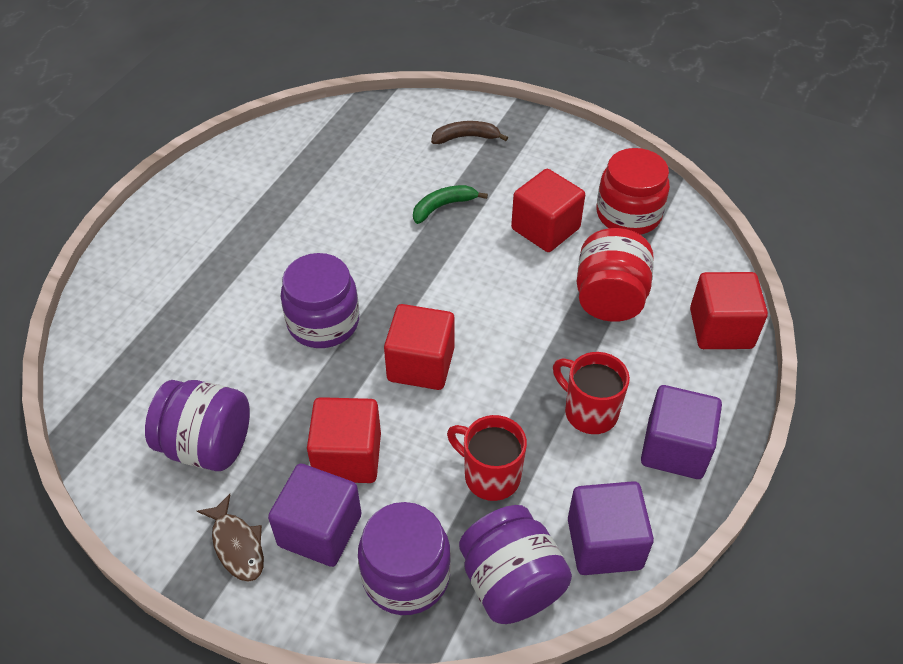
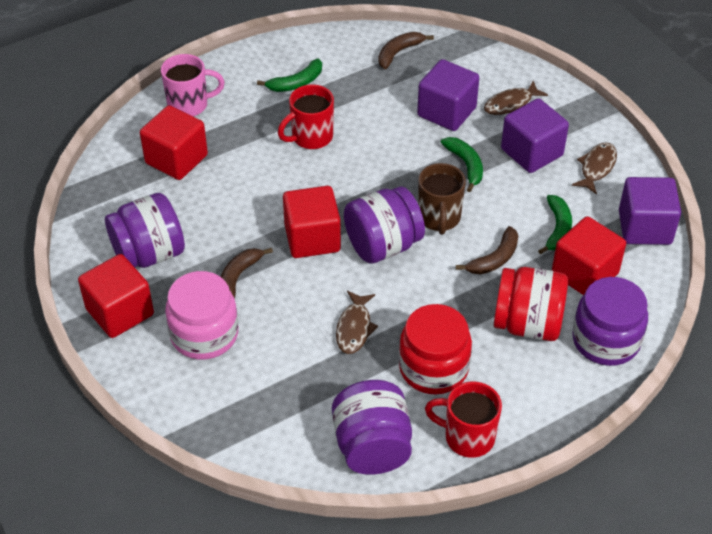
brown banana: 1 -> 3
brown fish: 1 -> 3
brown mug: 0 -> 1
green banana: 1 -> 3
pink jar: 0 -> 1
pink mug: 0 -> 1

